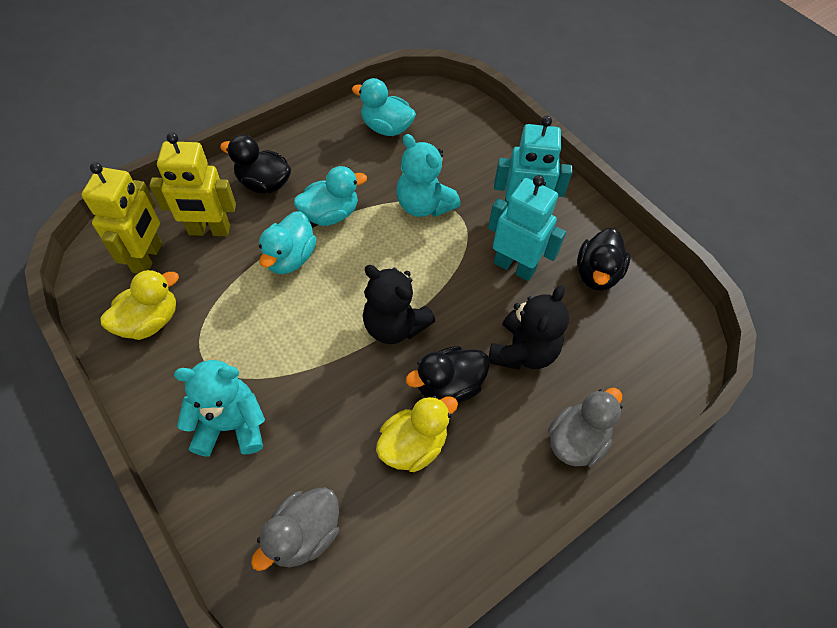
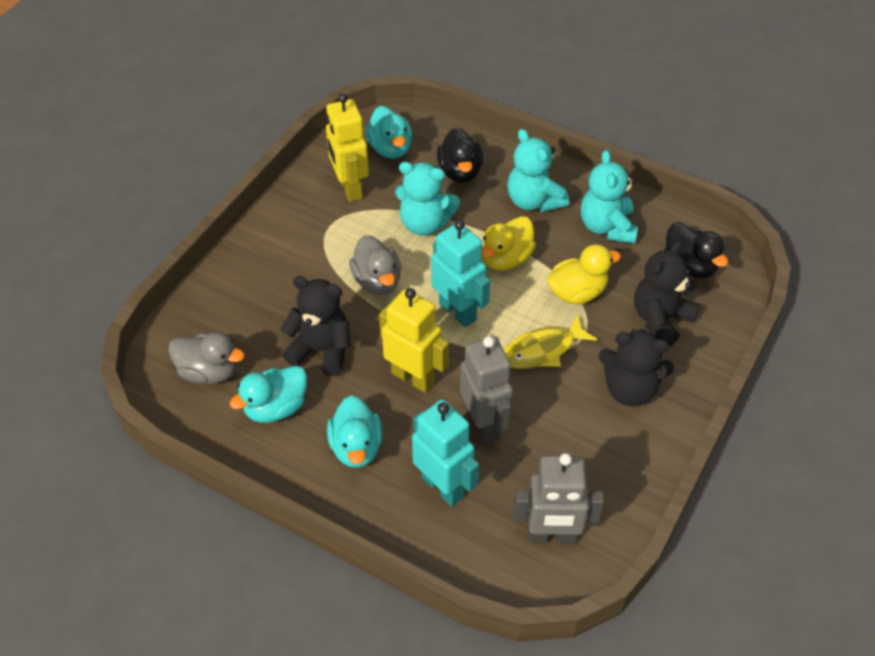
black duck: 3 -> 2
black teddy bear: 2 -> 3
grey robot: 0 -> 2
turquoise teddy bear: 2 -> 3
yellow fish: 0 -> 1

